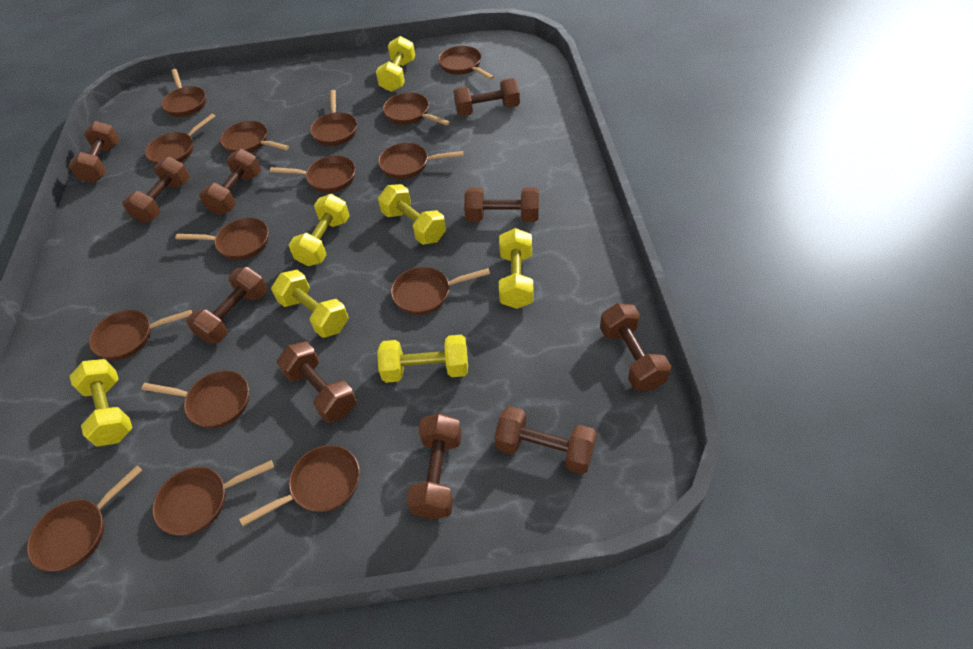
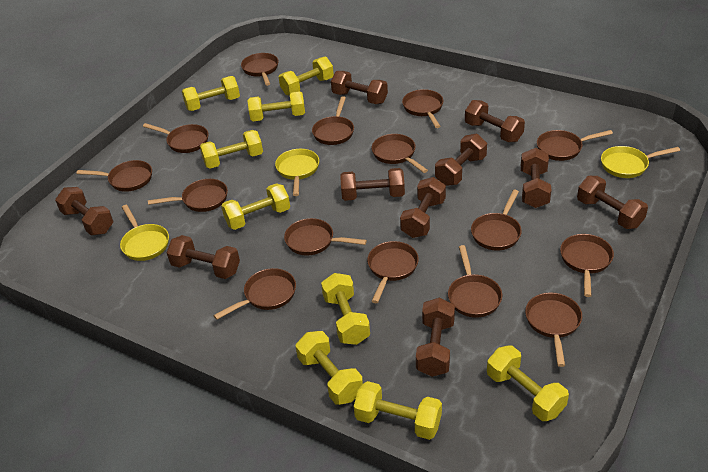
yellow dumbbell: 7 -> 9
yellow pan: 0 -> 3

